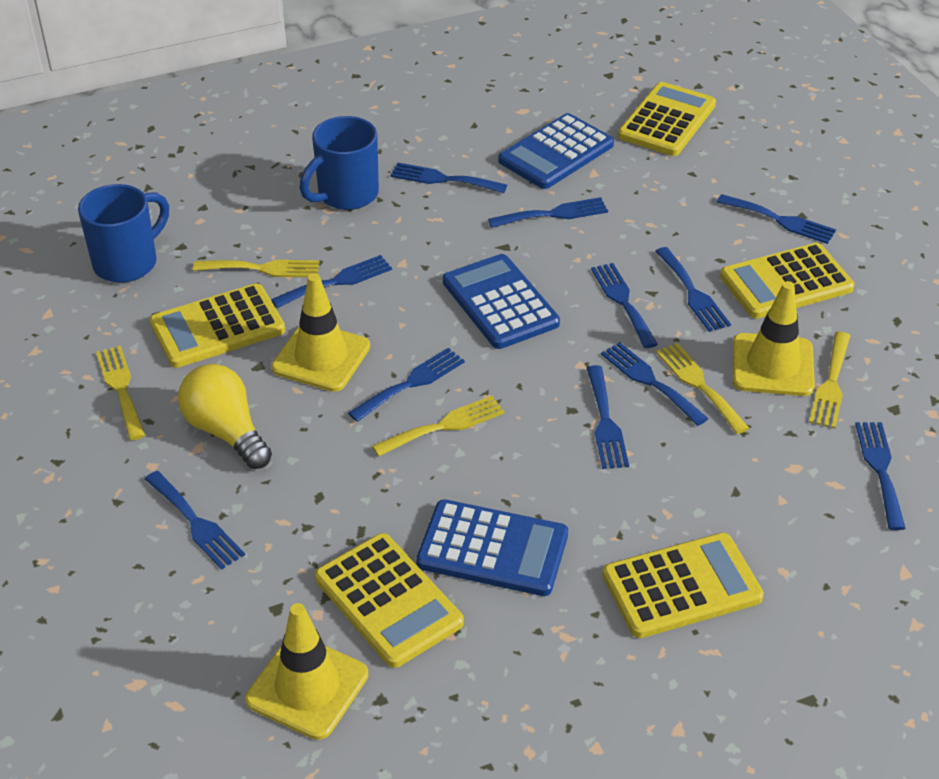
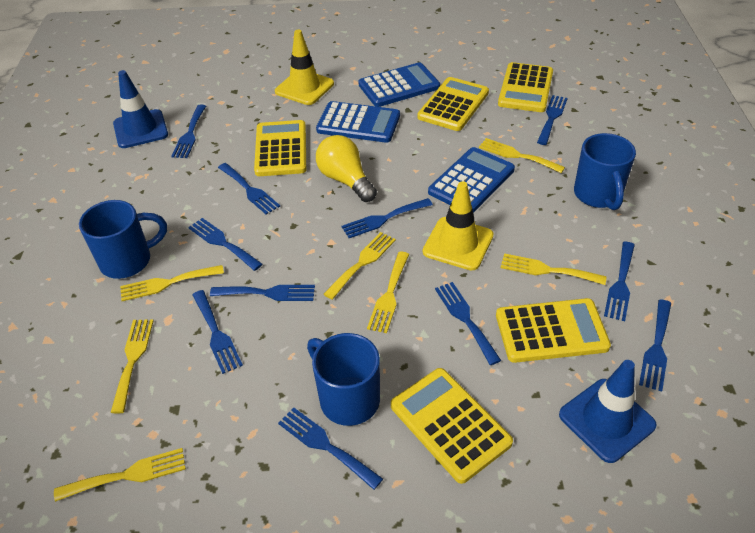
blue mug: 2 -> 3
blue traffic cone: 0 -> 2
yellow fork: 5 -> 7
yellow traffic cone: 3 -> 2

